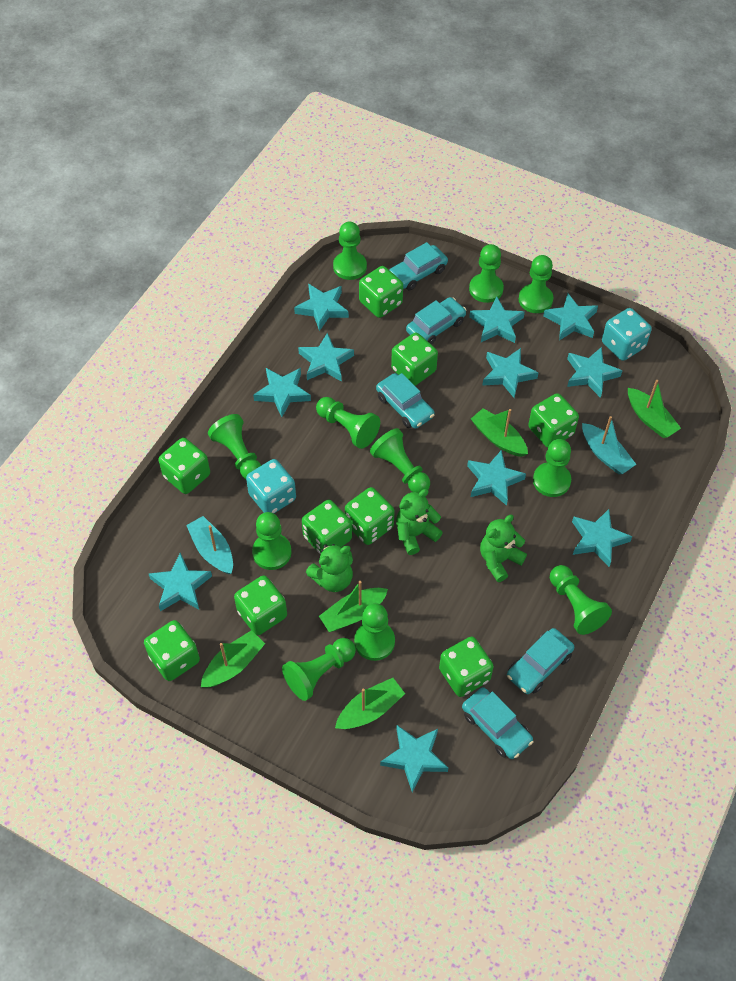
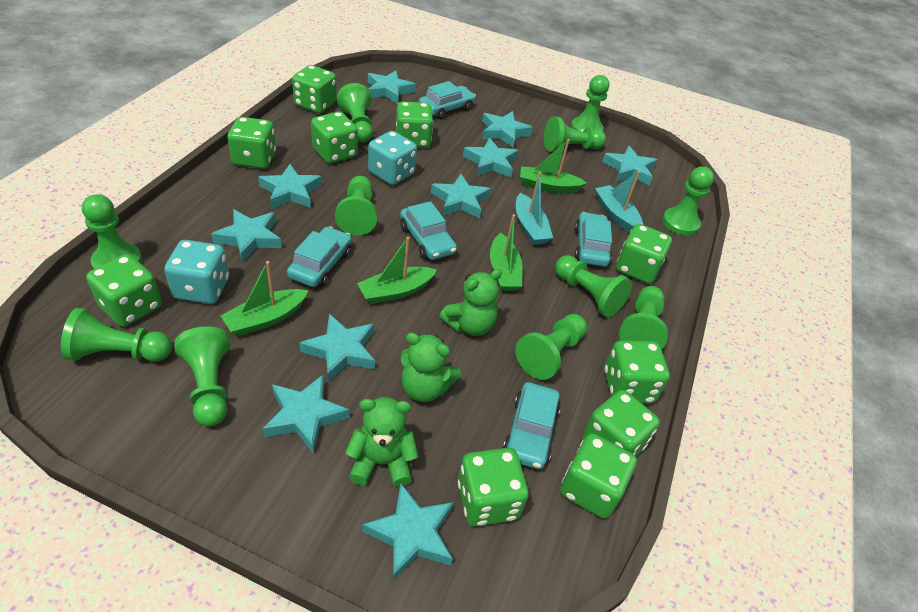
green boat: 5 -> 4
green dice: 9 -> 10
turquoise star: 11 -> 10

